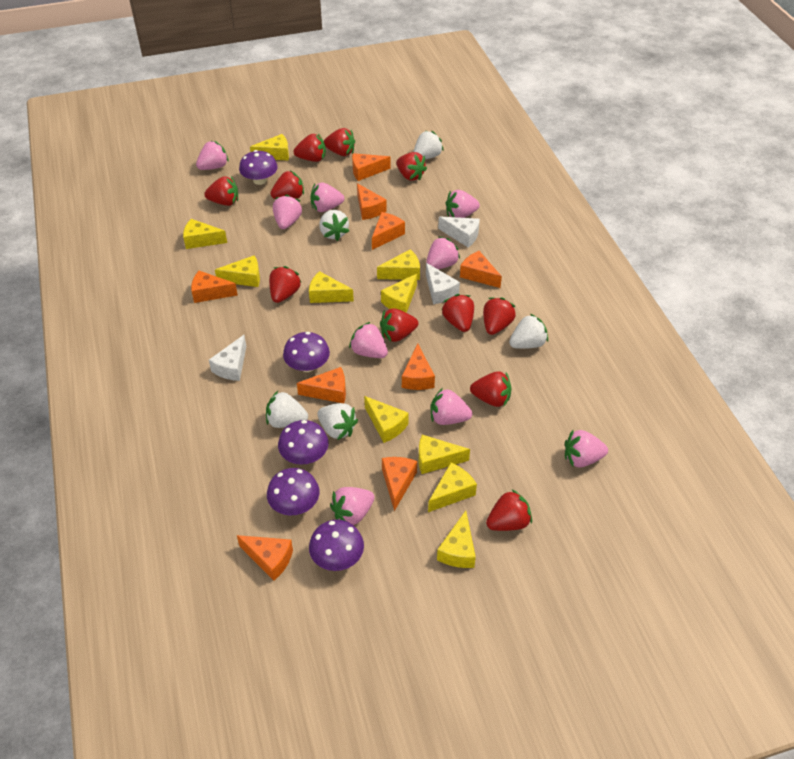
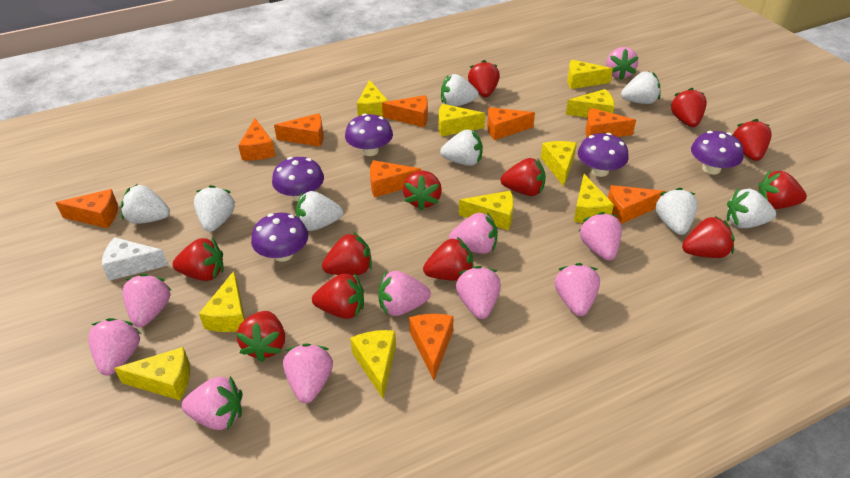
pink strawberry: 9 -> 10
red strawberry: 11 -> 12
white cheese: 3 -> 1
white strawberry: 5 -> 8

